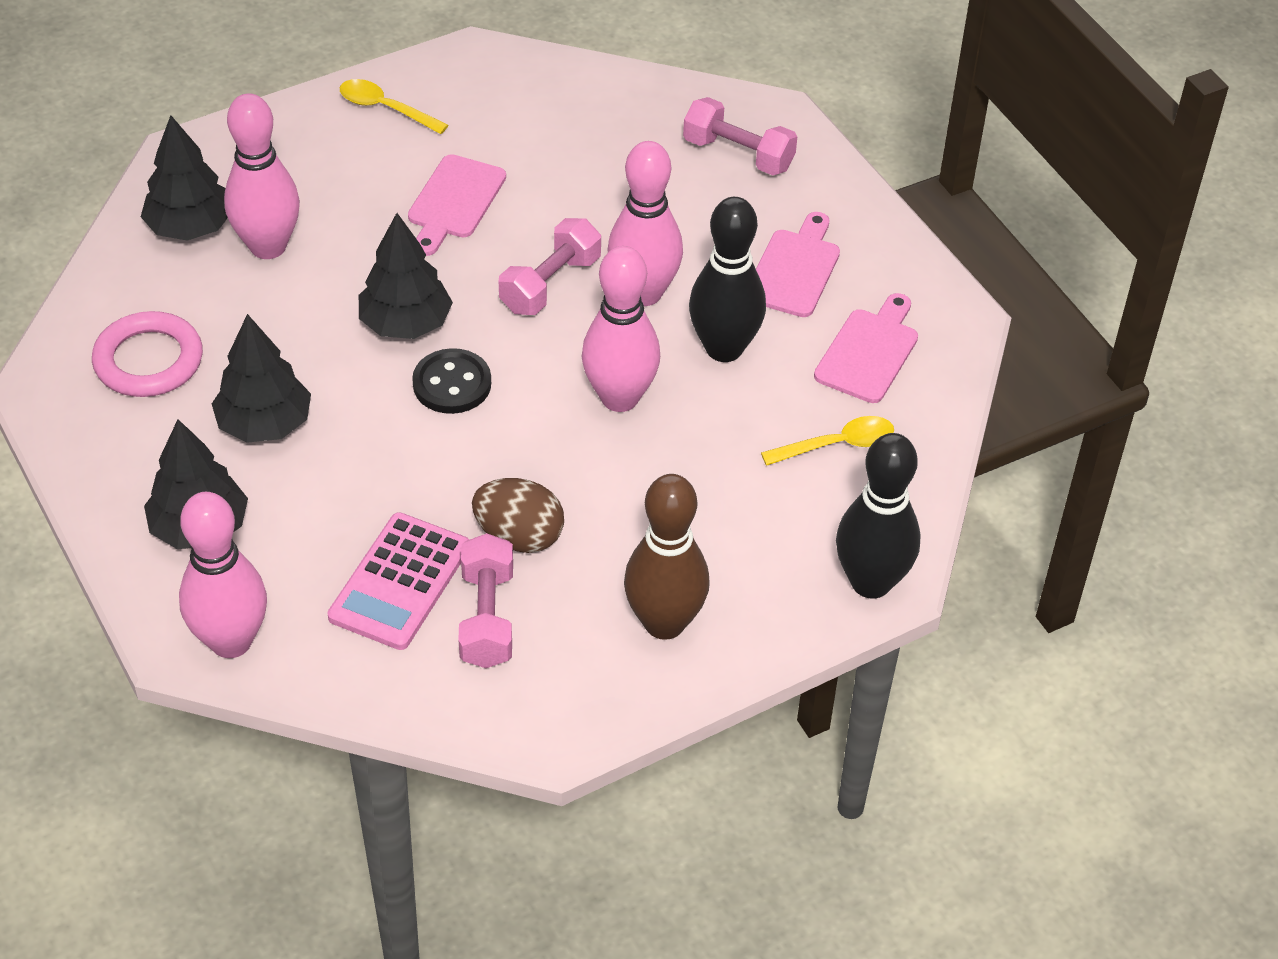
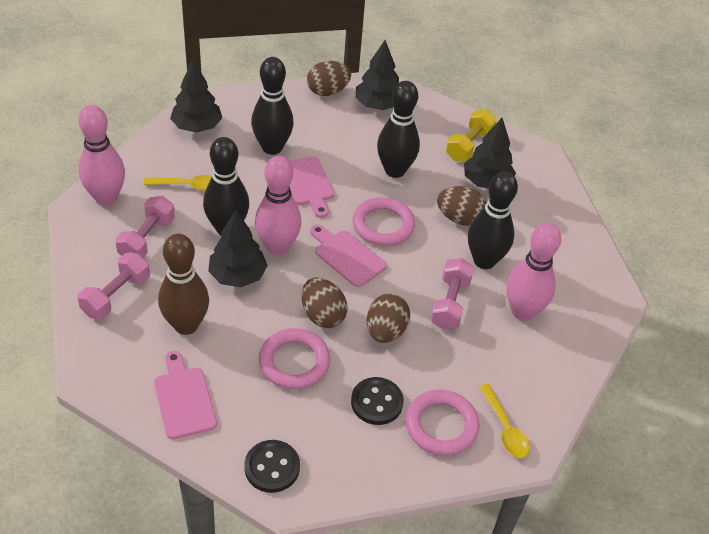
black bowling pin: 2 -> 4
black button: 1 -> 2
brown egg: 1 -> 4
pink bowling pin: 4 -> 3
pink calculator: 1 -> 0
pink ring: 1 -> 3
yellow dumbbell: 0 -> 1

